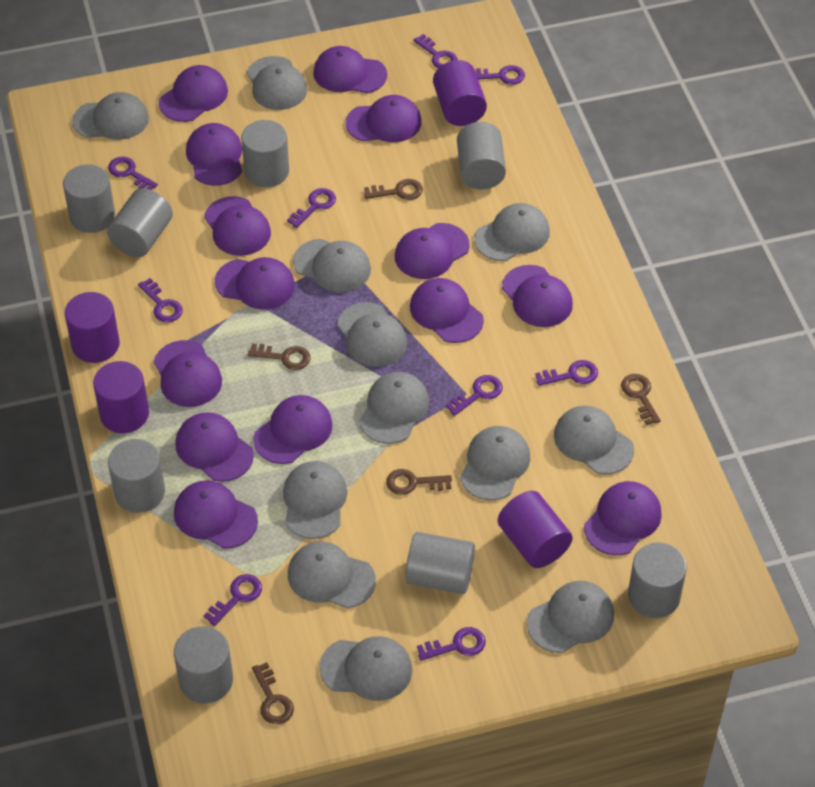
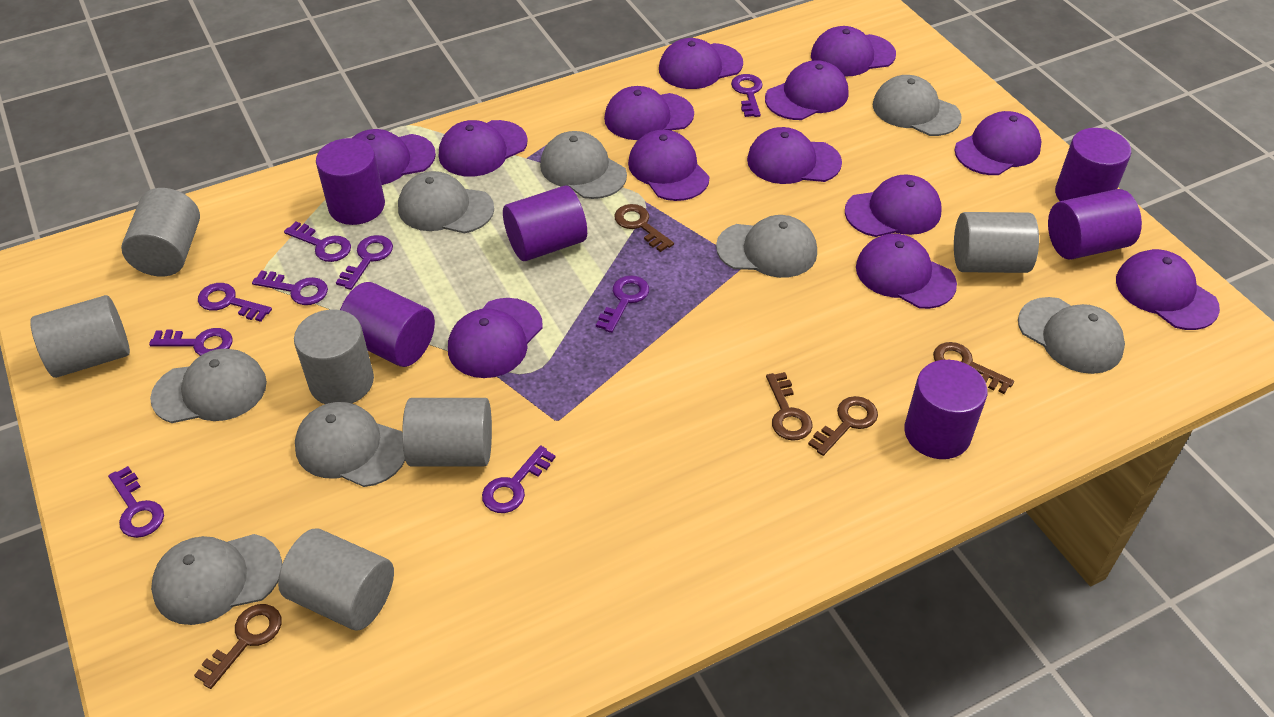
grey cap: 12 -> 8
grey cylinder: 8 -> 6
purple cap: 14 -> 13
purple cylinder: 4 -> 6

